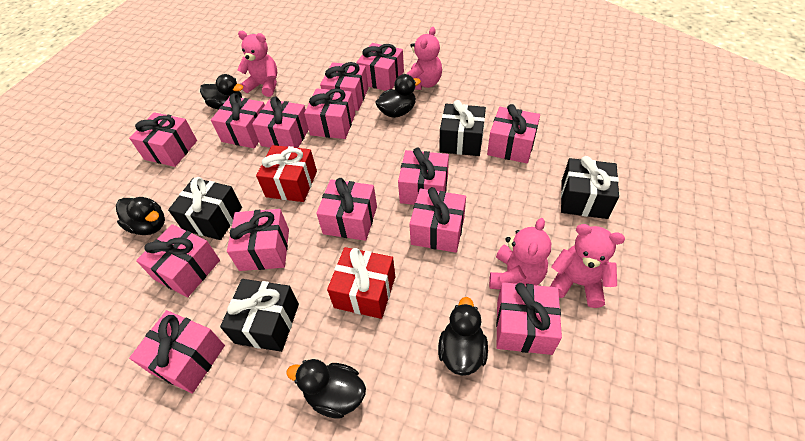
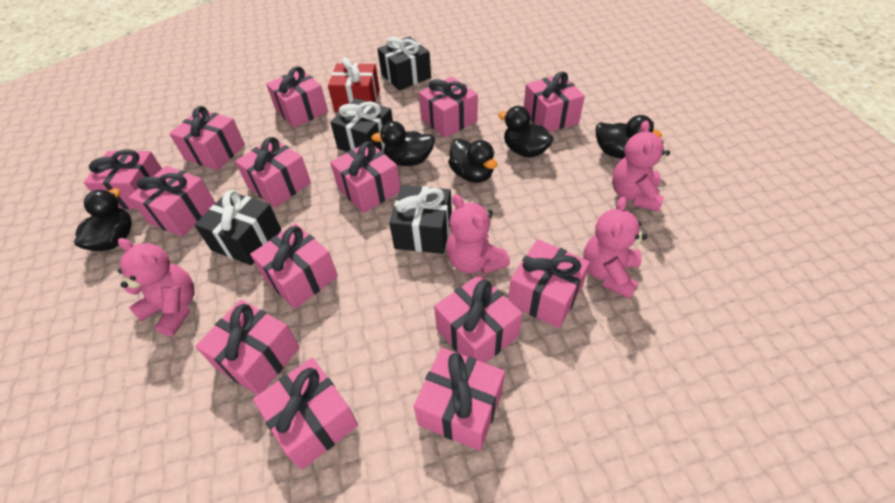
red gift: 2 -> 1

